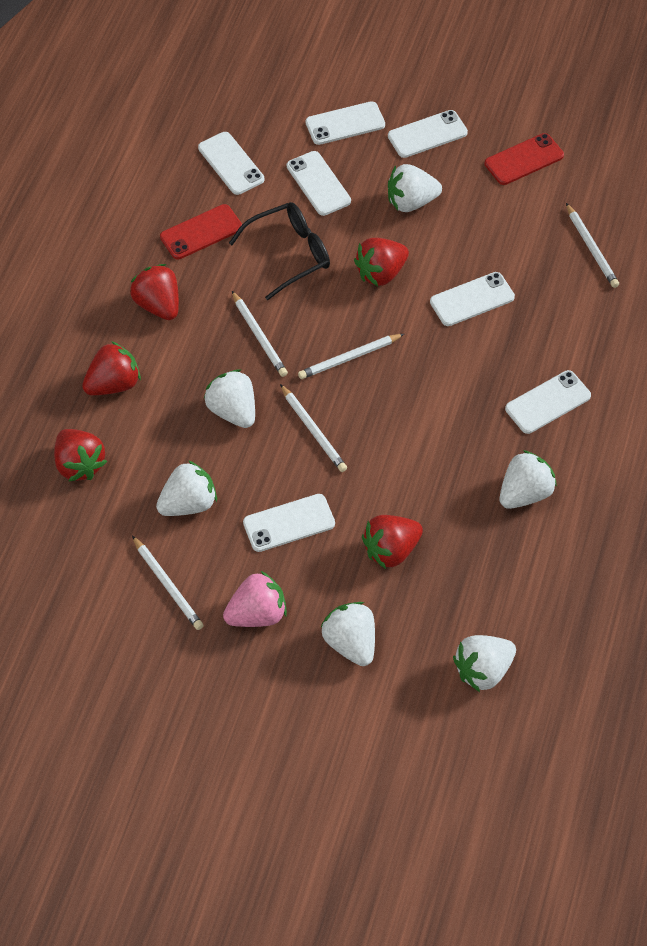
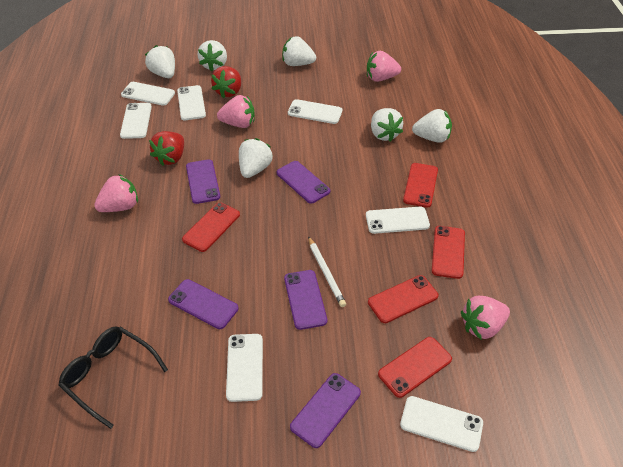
pink strawberry: 1 -> 4
purple phone: 0 -> 5
red phone: 2 -> 5
red strawberry: 5 -> 2
white pencil: 5 -> 1

